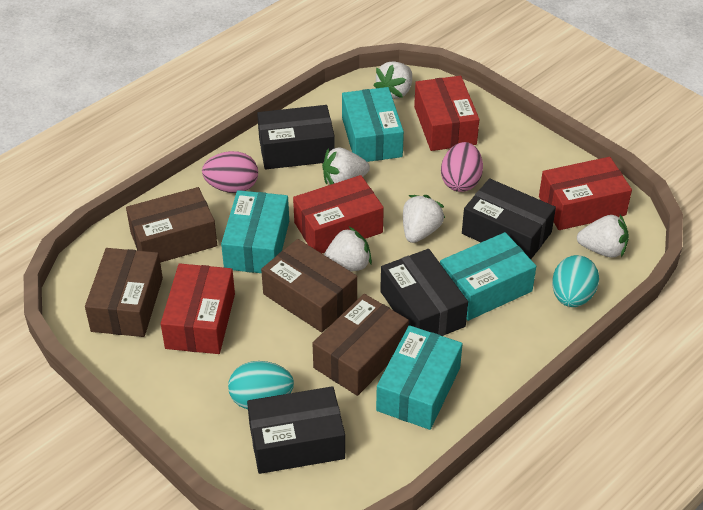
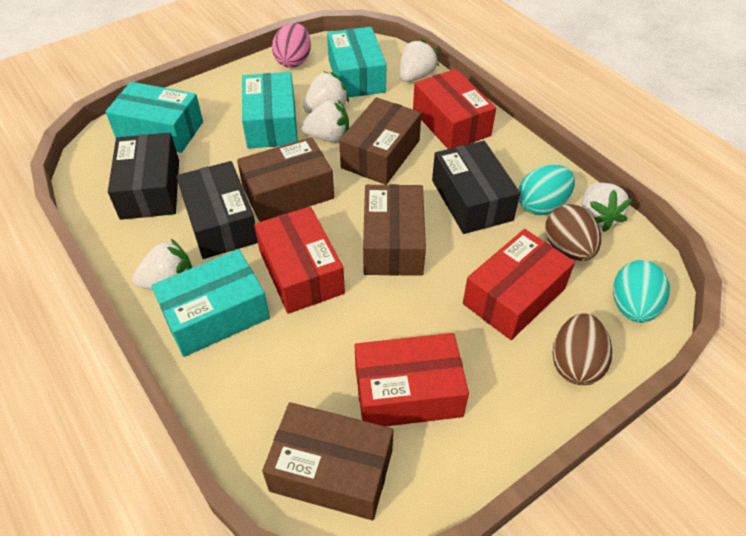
black box: 4 -> 3
brown egg: 0 -> 2
pink egg: 2 -> 1

